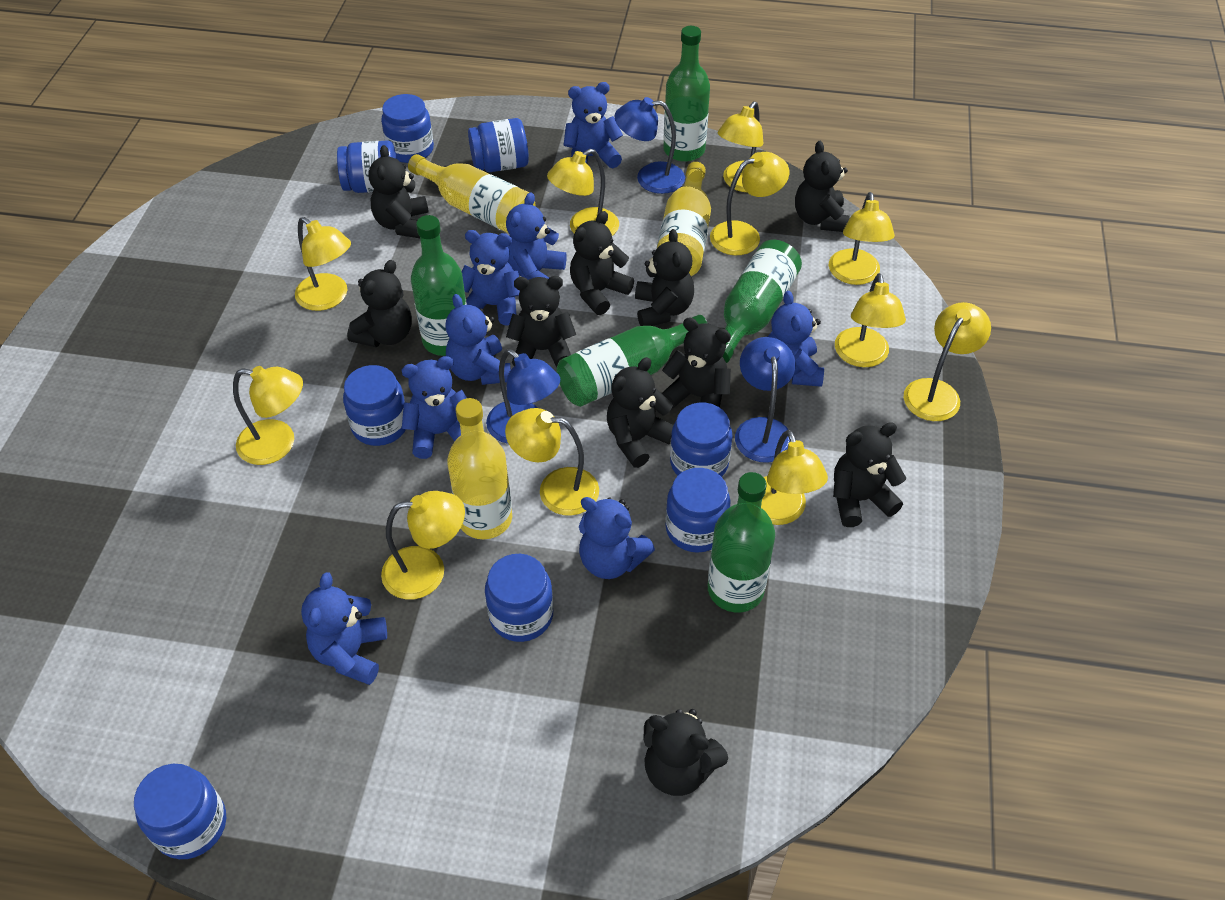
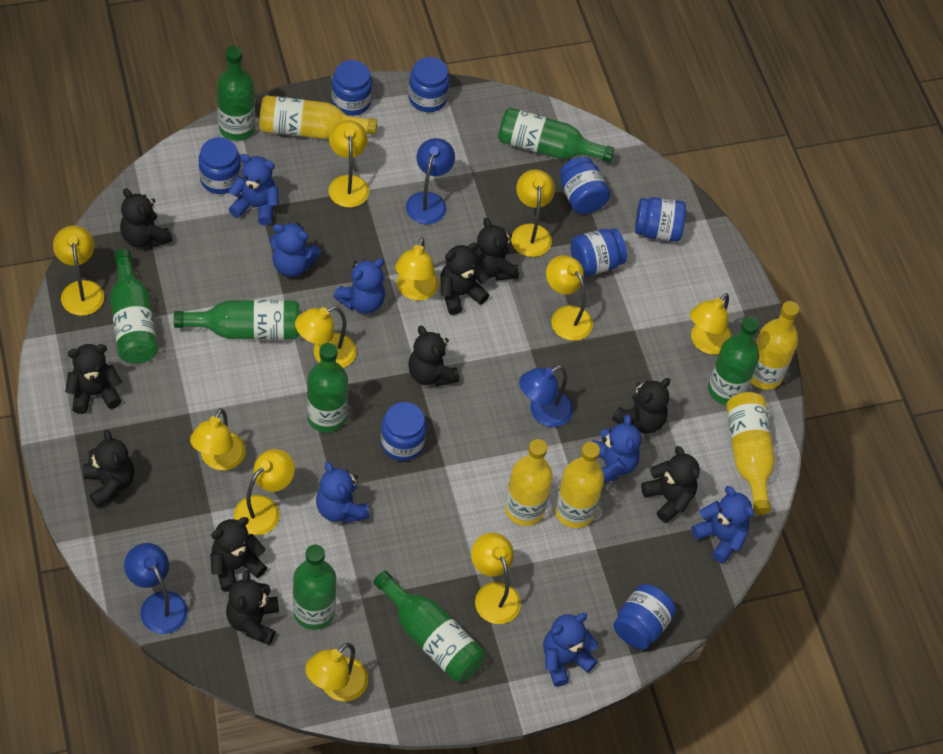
blue teddy bear: 8 -> 7
green bottle: 5 -> 8
yellow bottle: 3 -> 5

